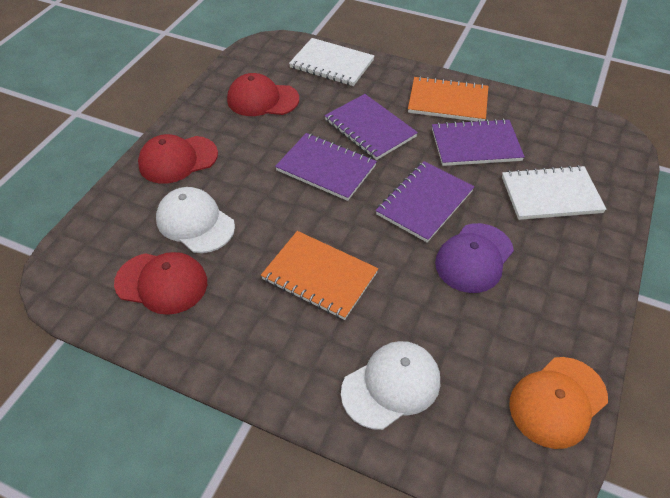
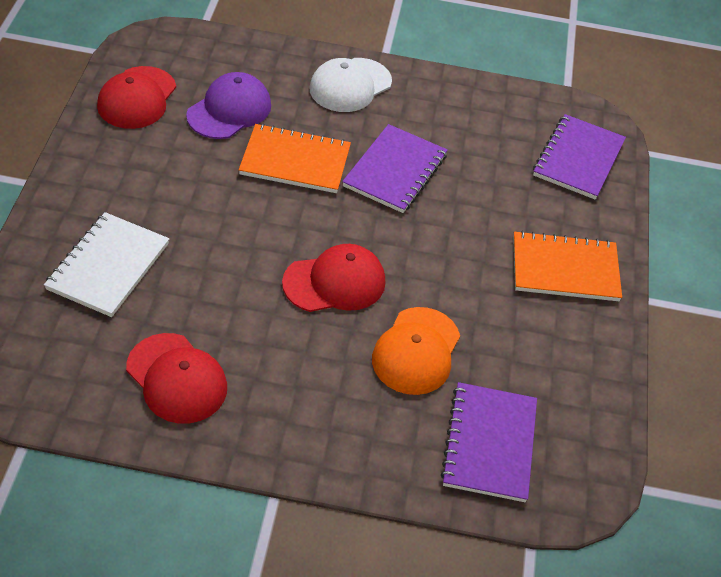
purple notebook: 4 -> 3
white cap: 2 -> 1
white notebook: 2 -> 1

